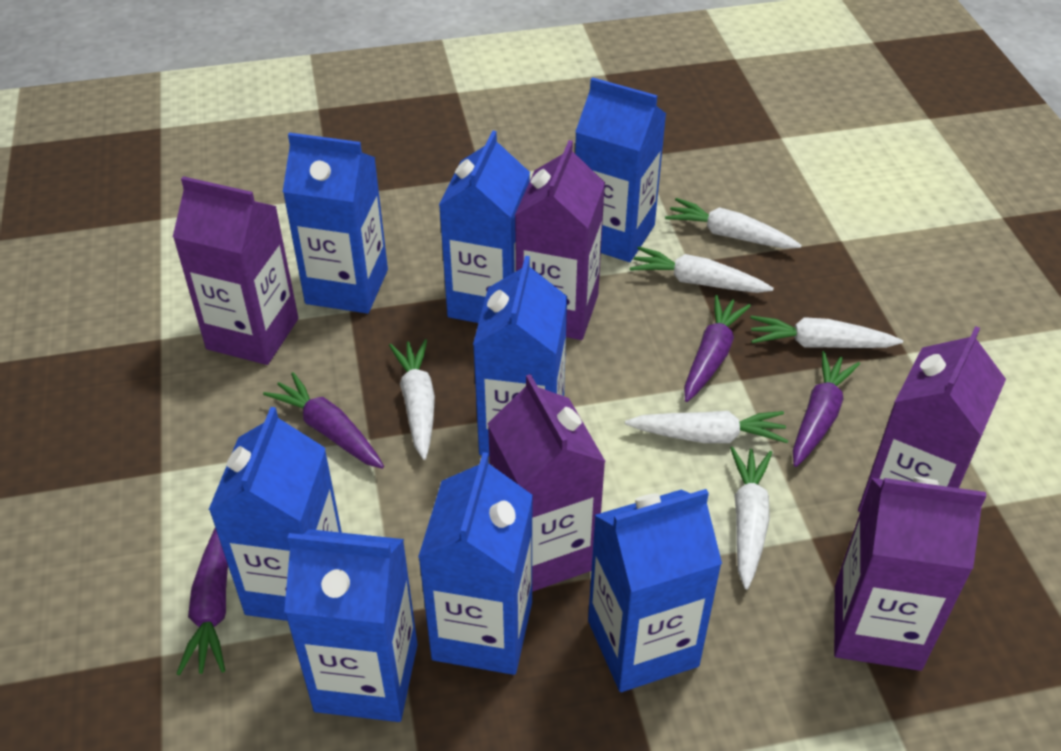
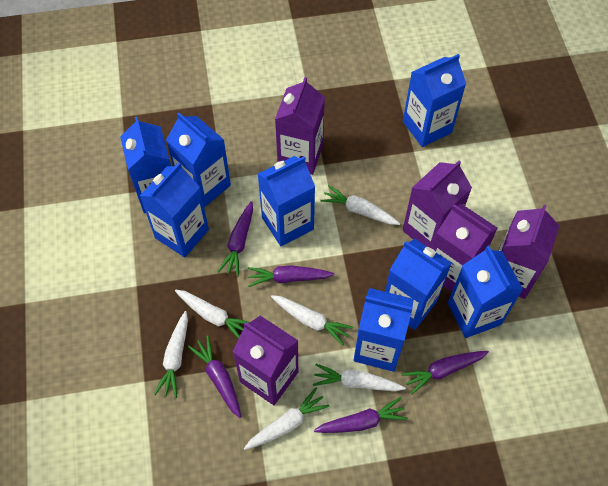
purple carrot: 4 -> 5

